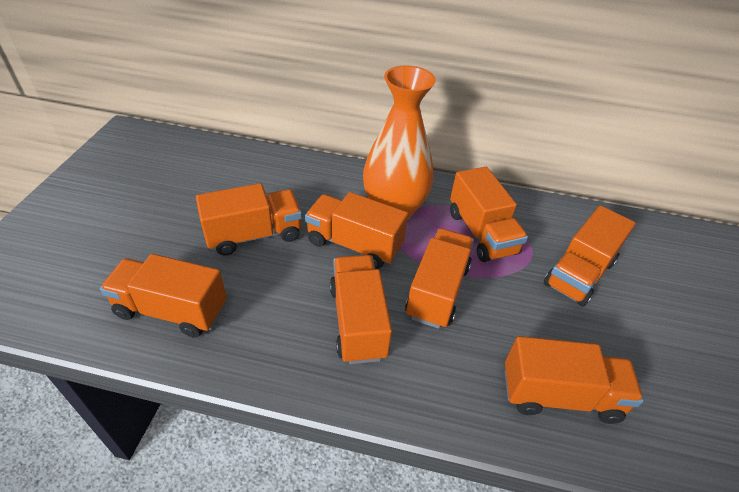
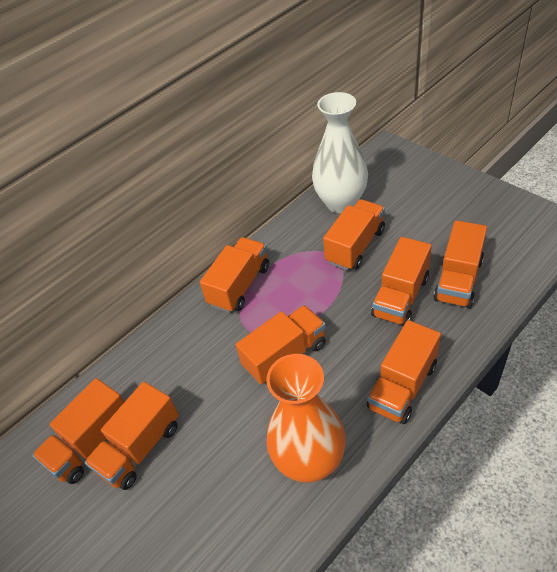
white vase: 0 -> 1

